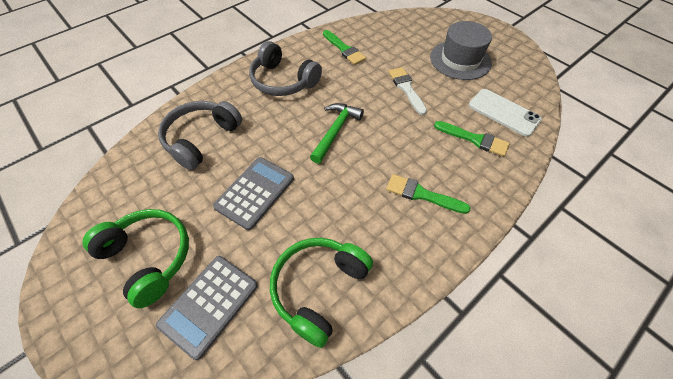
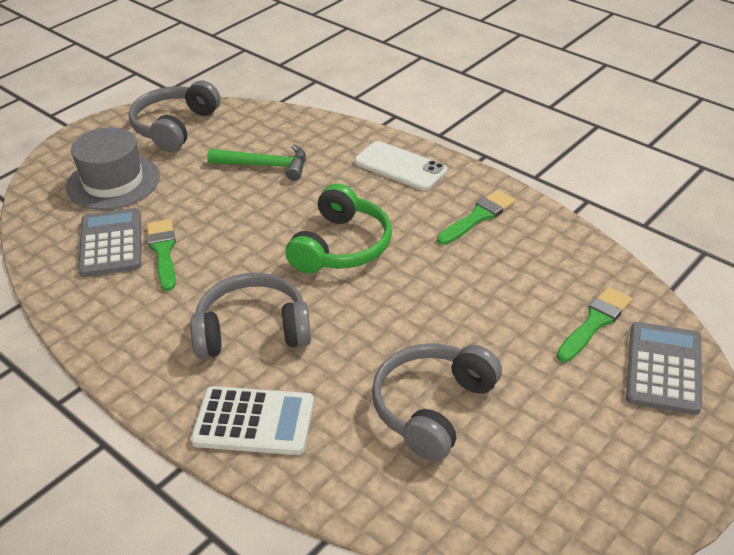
green headphones: 2 -> 1
grey headphones: 2 -> 3
white brush: 1 -> 0
white calculator: 0 -> 1

